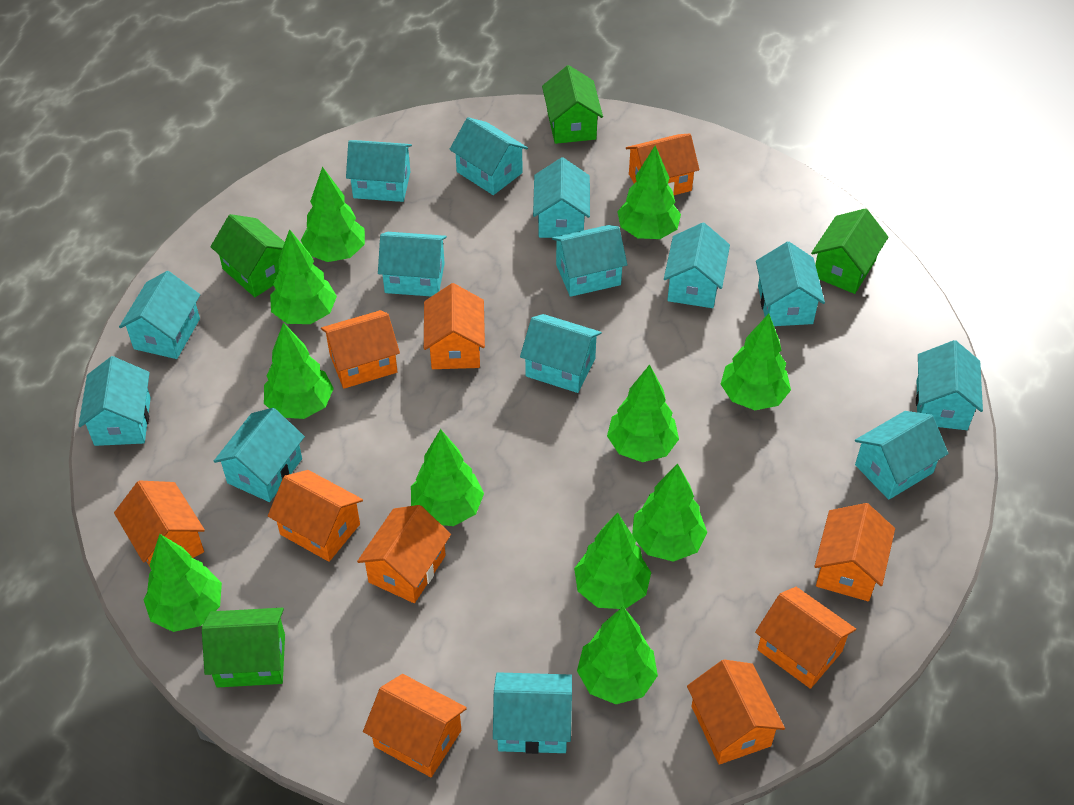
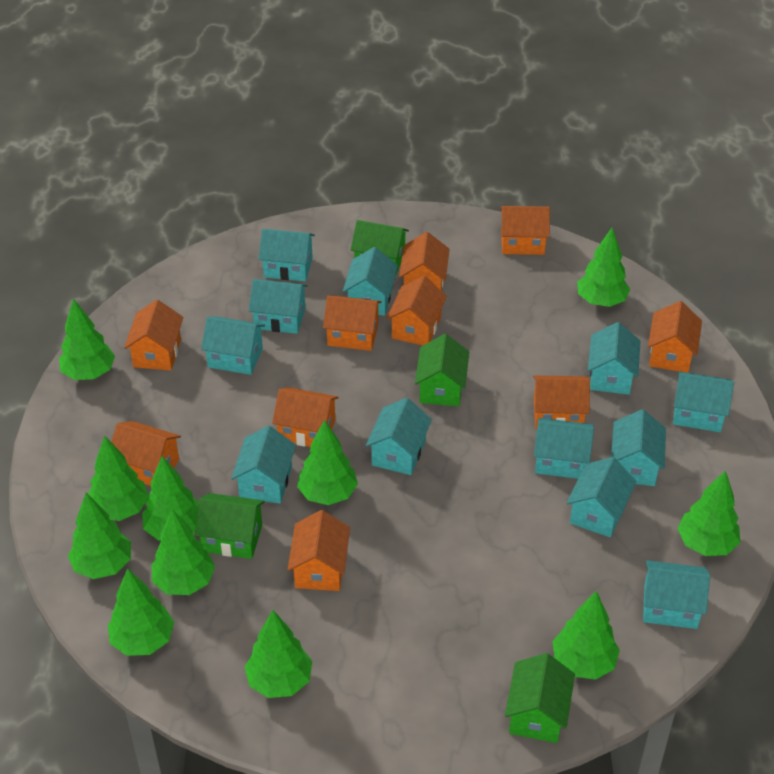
turquoise house: 14 -> 12

